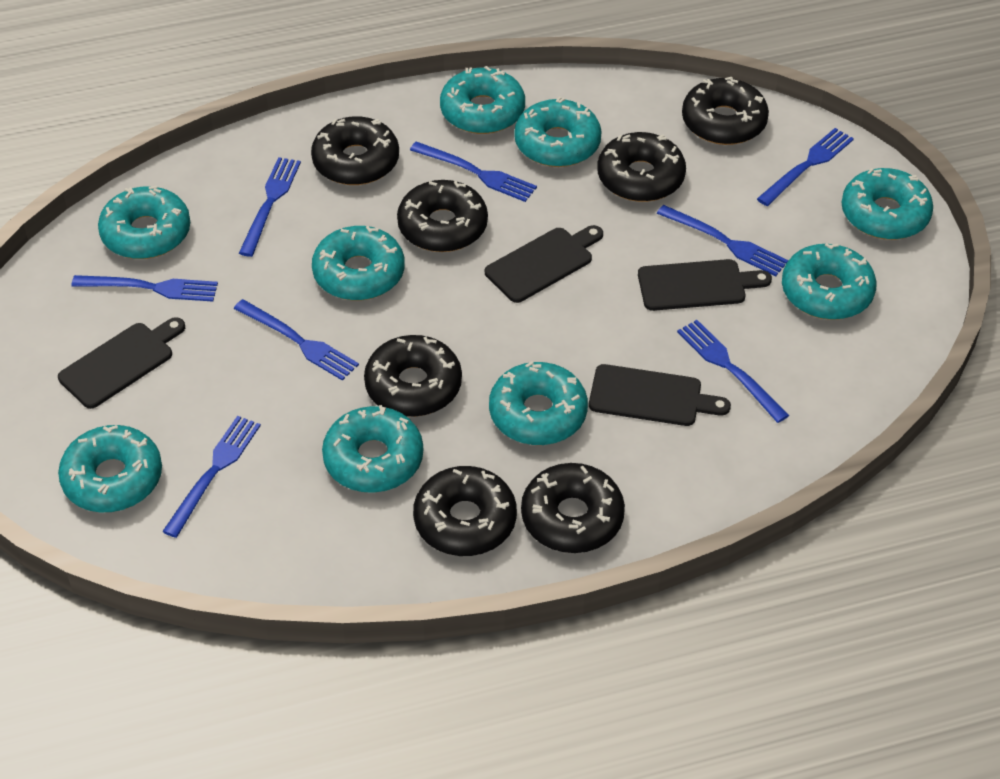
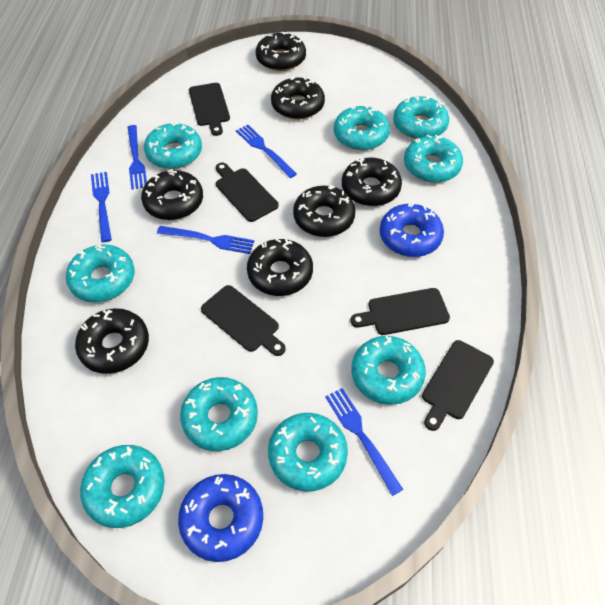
black cutting board: 4 -> 5
blue donut: 0 -> 2
blue fork: 8 -> 5

